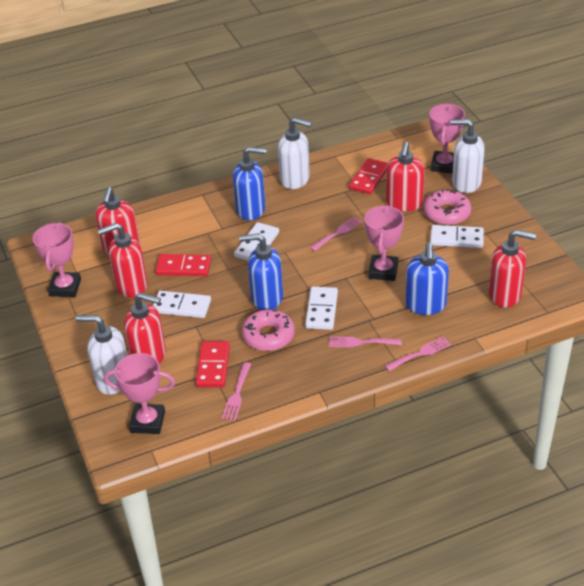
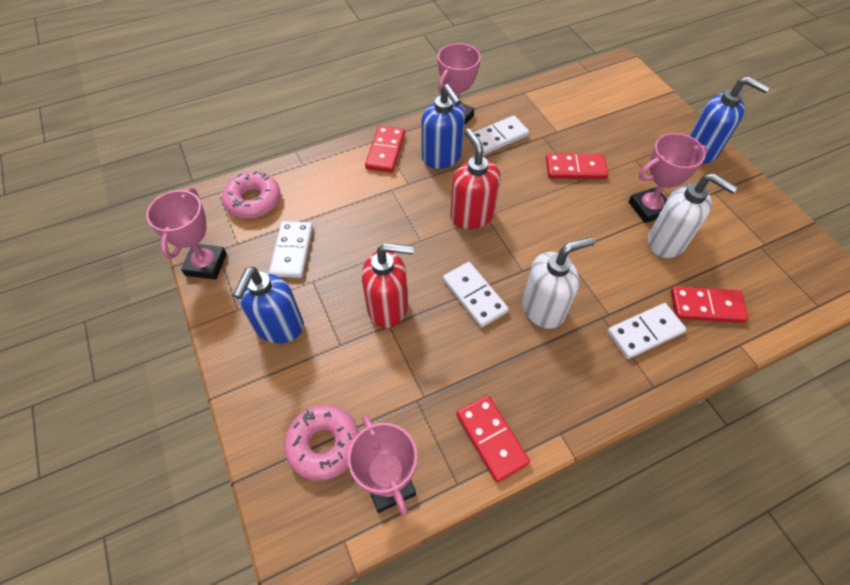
pink fork: 4 -> 0
red domino: 3 -> 4
red soap dispenser: 5 -> 2
white soap dispenser: 3 -> 2

